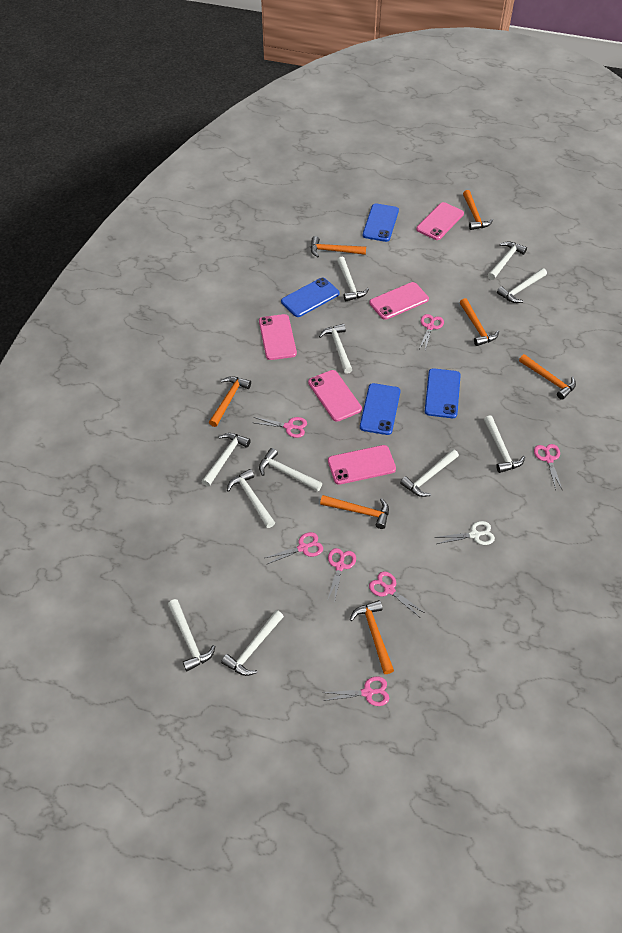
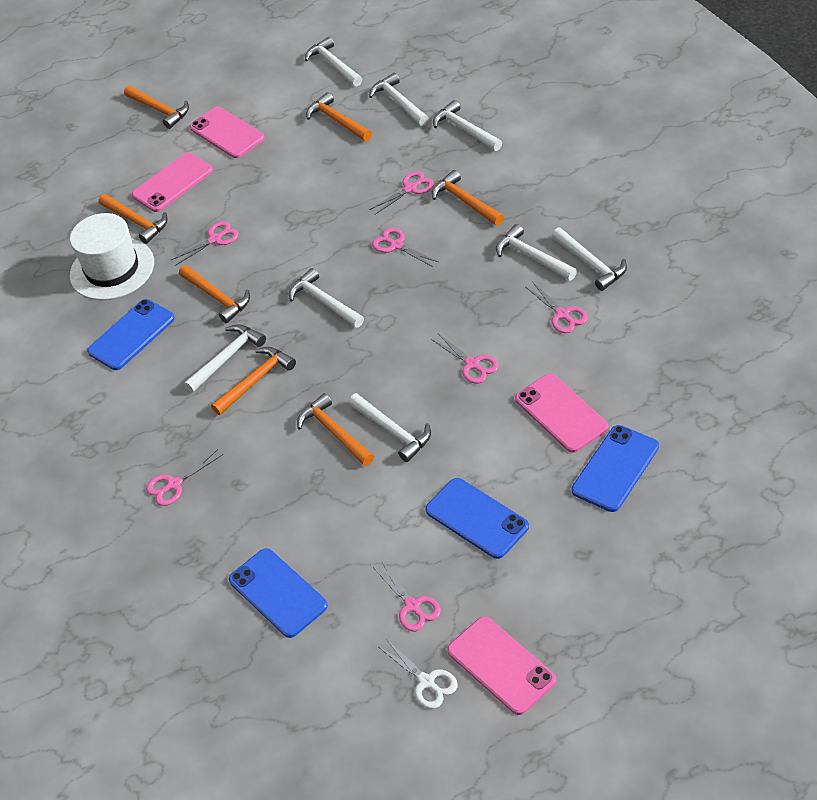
pink phone: 5 -> 4
white hammer: 11 -> 8
white hat: 0 -> 1

